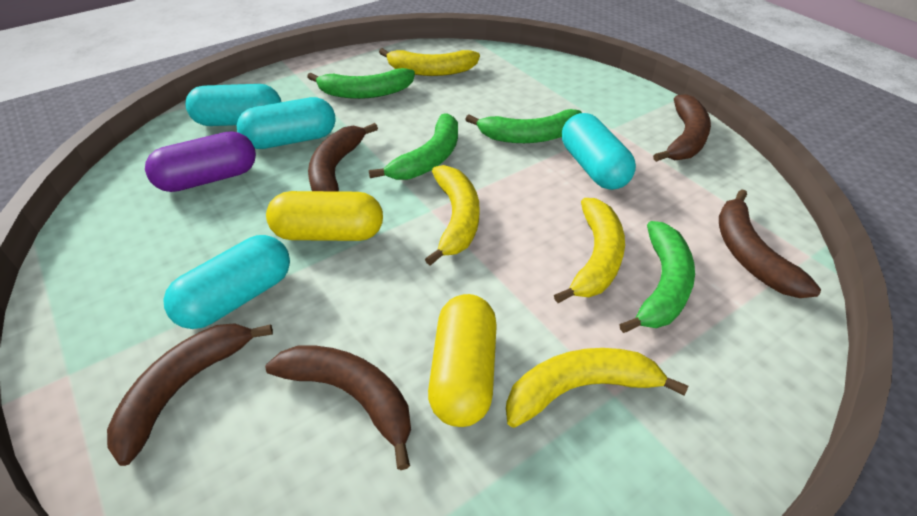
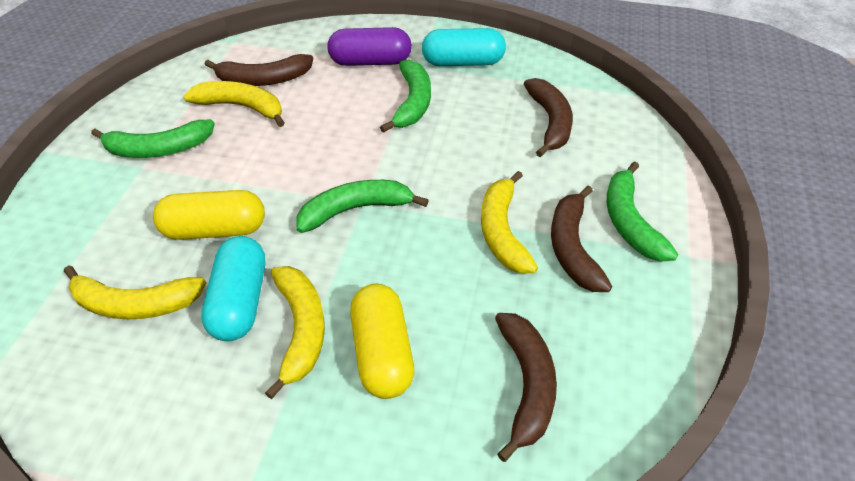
brown banana: 5 -> 4
turquoise capsule: 4 -> 2

